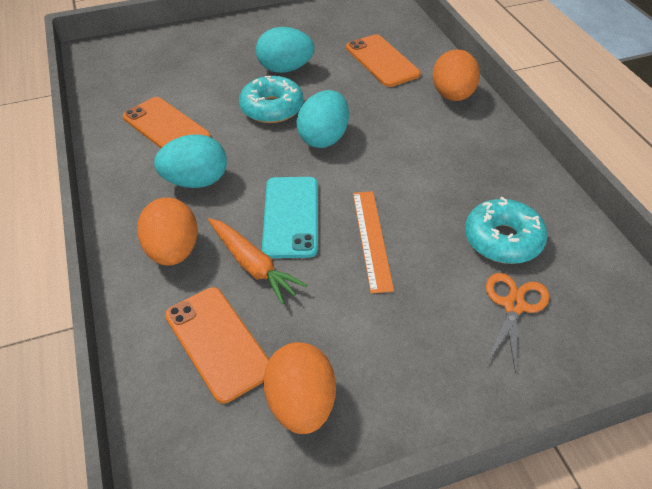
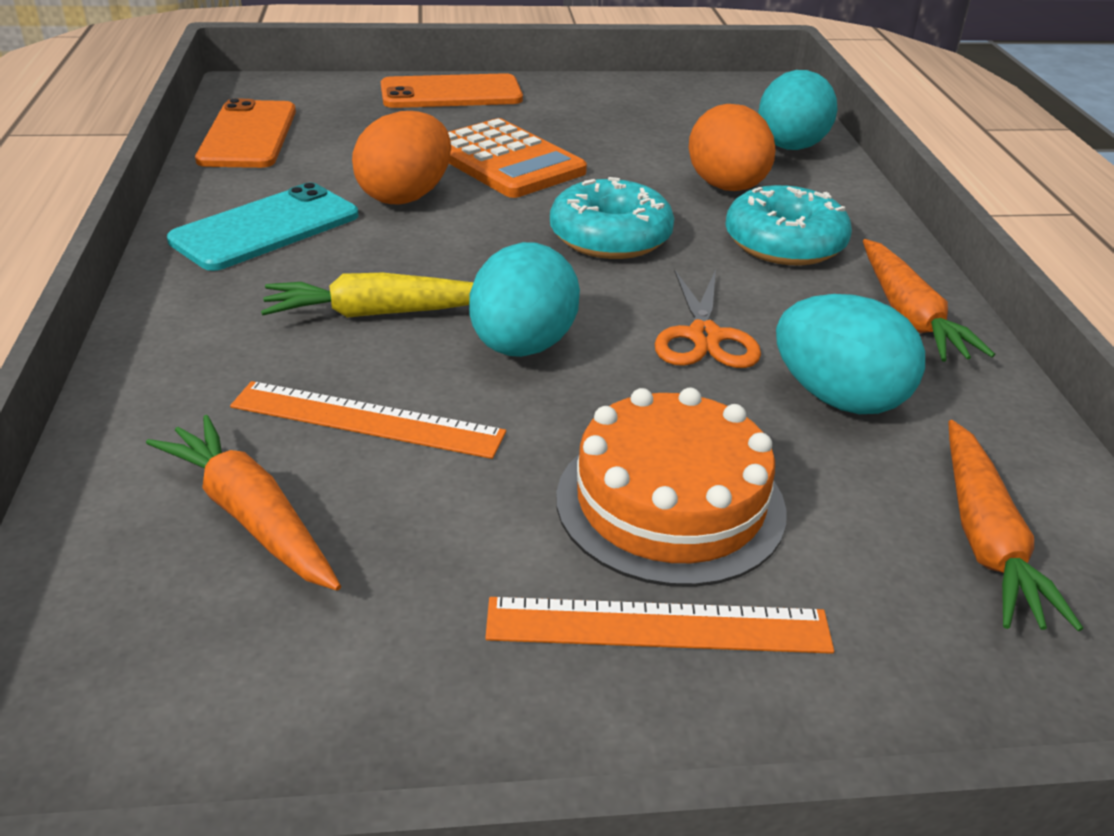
orange cake: 0 -> 1
orange calculator: 0 -> 1
orange carrot: 1 -> 3
orange egg: 3 -> 2
orange phone: 3 -> 2
orange ruler: 1 -> 2
yellow carrot: 0 -> 1

